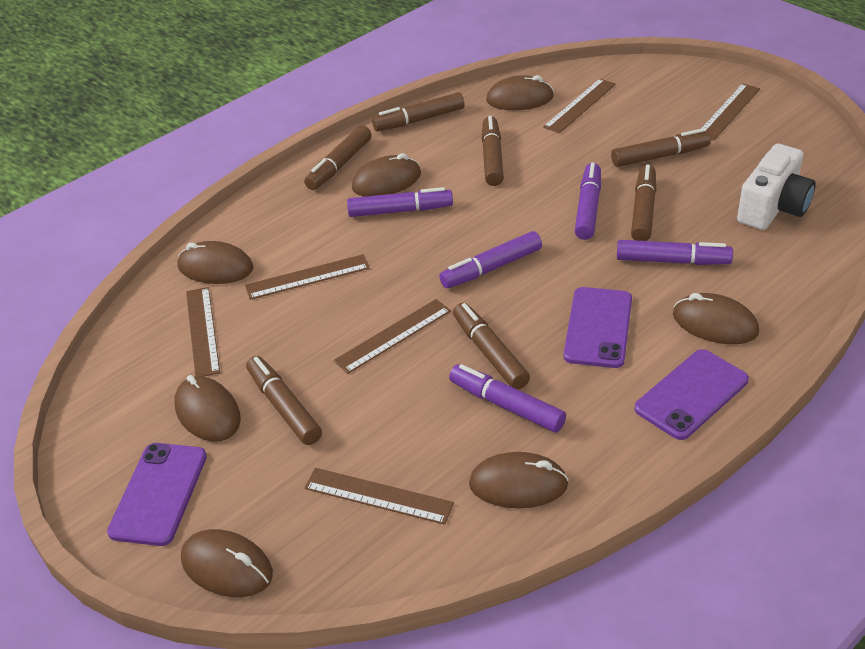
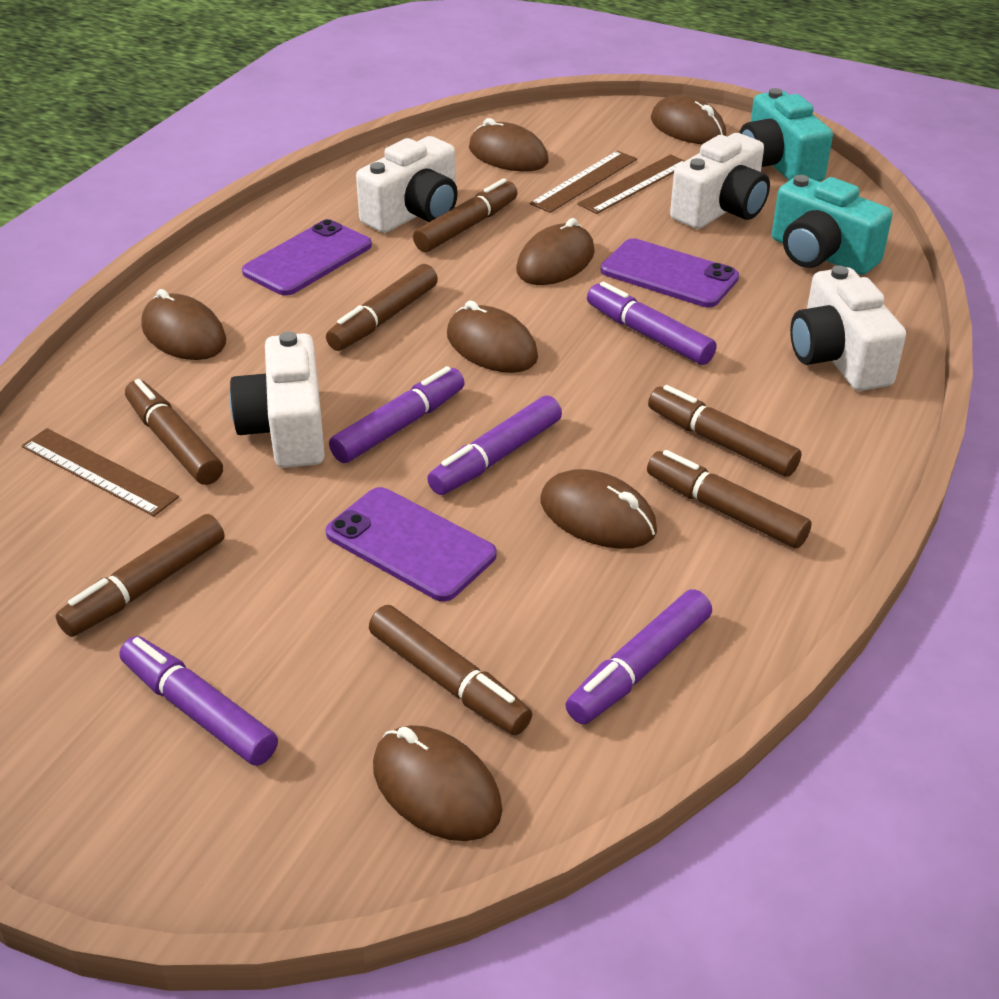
brown ruler: 6 -> 3
turquoise camera: 0 -> 2
white camera: 1 -> 4

